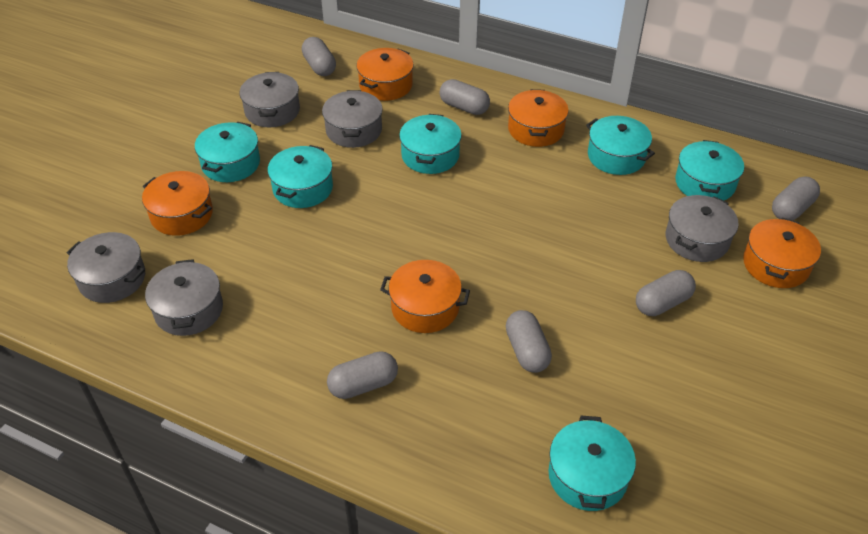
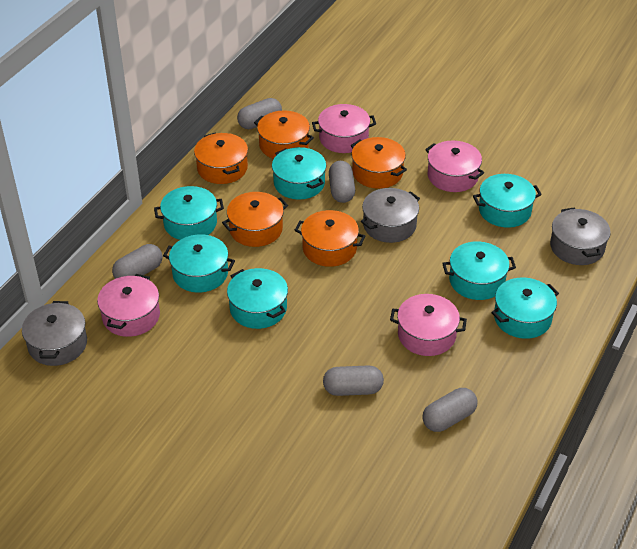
grey capsule: 6 -> 5
grey pot: 5 -> 3
pink pot: 0 -> 4
turquoise pot: 6 -> 7

